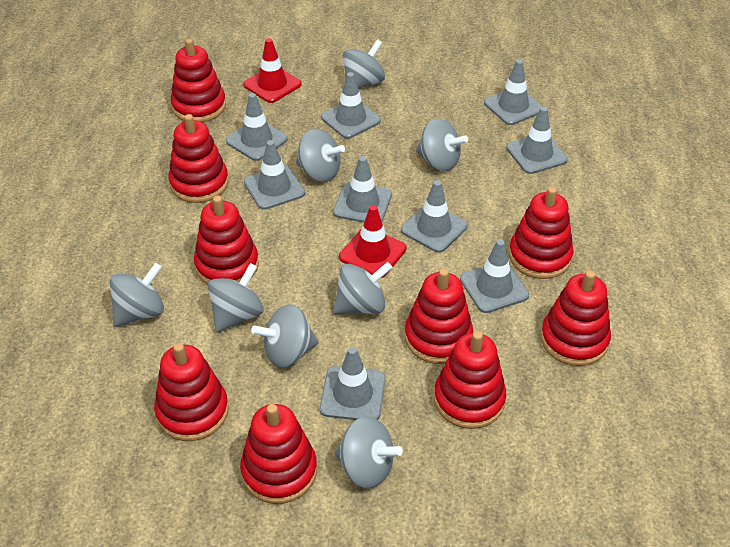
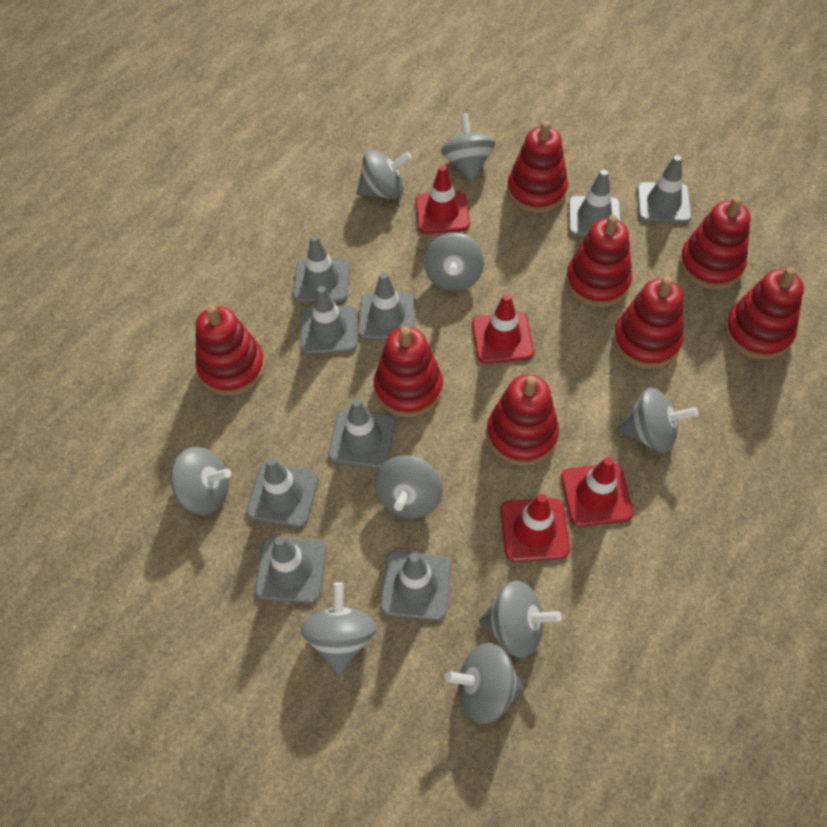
grey spinning top: 8 -> 9
red stacking toy: 9 -> 8
red traffic cone: 2 -> 4

